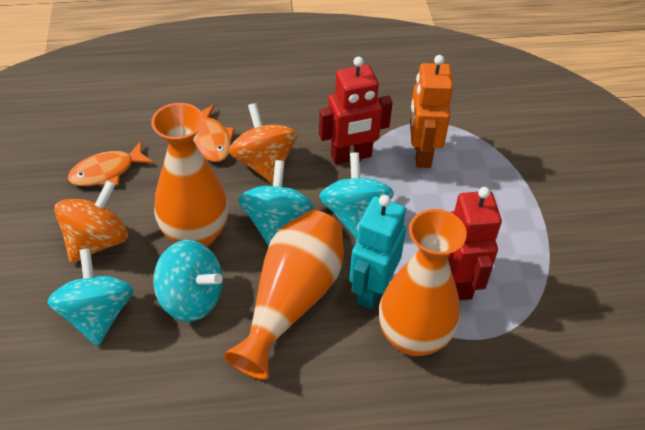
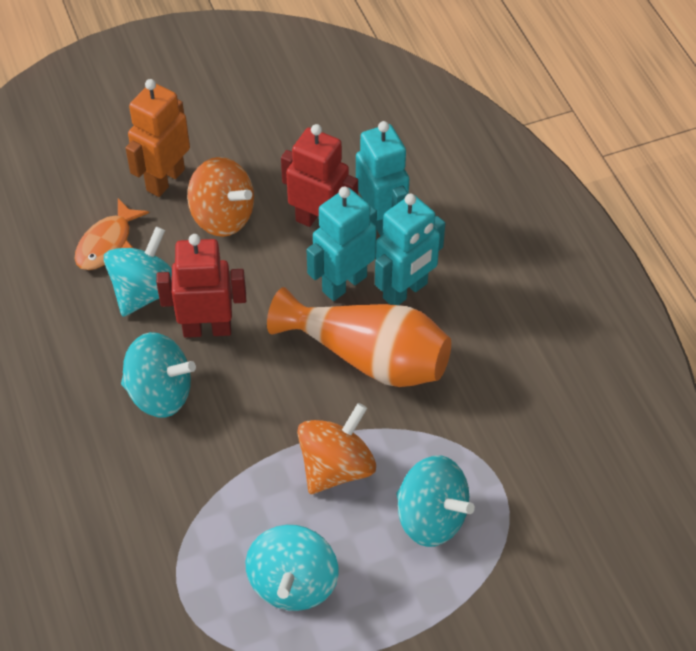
orange fish: 2 -> 1
orange vase: 3 -> 1
turquoise robot: 1 -> 3

